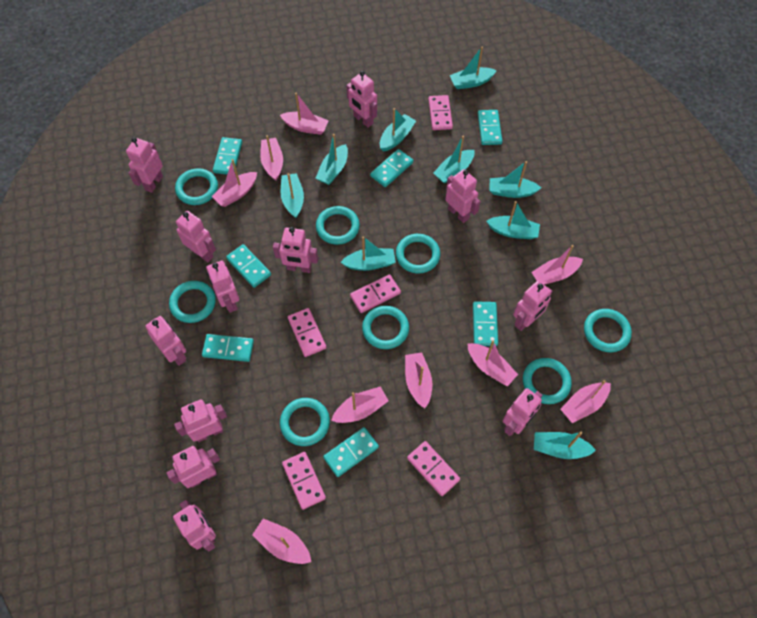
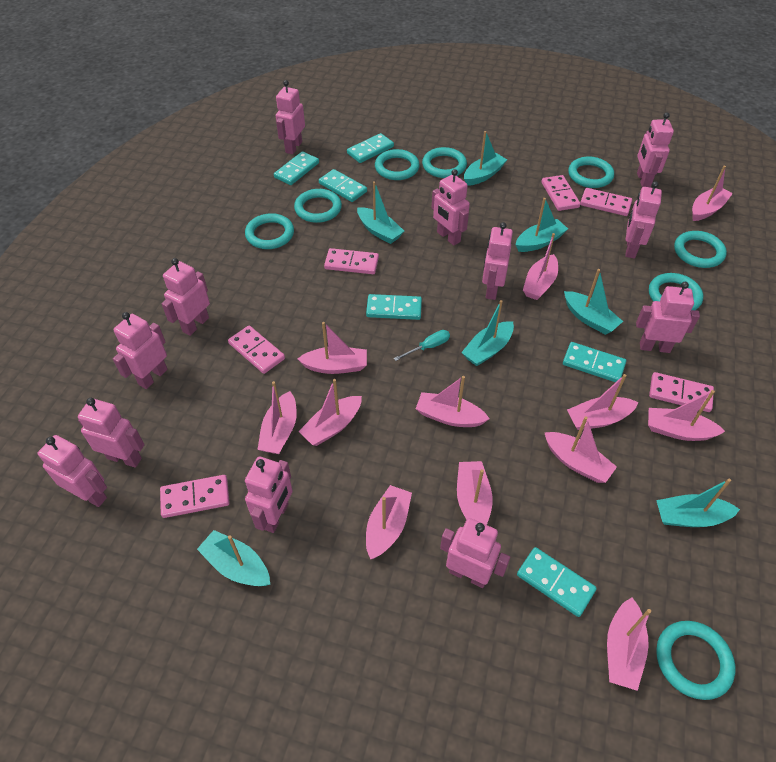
pink boat: 9 -> 12
pink domino: 5 -> 6
turquoise boat: 9 -> 7
turquoise domino: 7 -> 6
turquoise screwdriver: 0 -> 1

